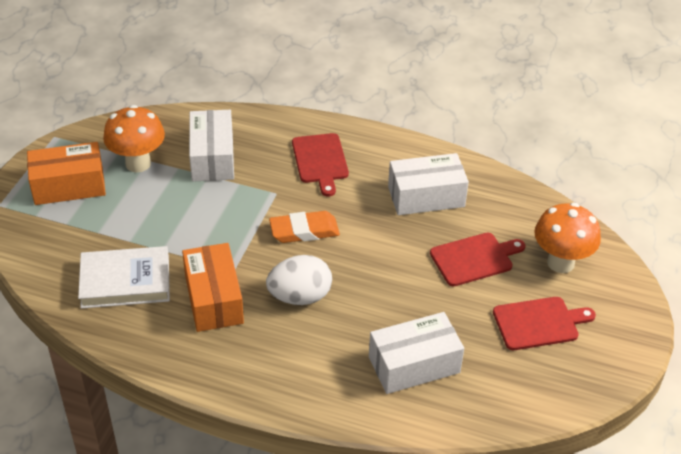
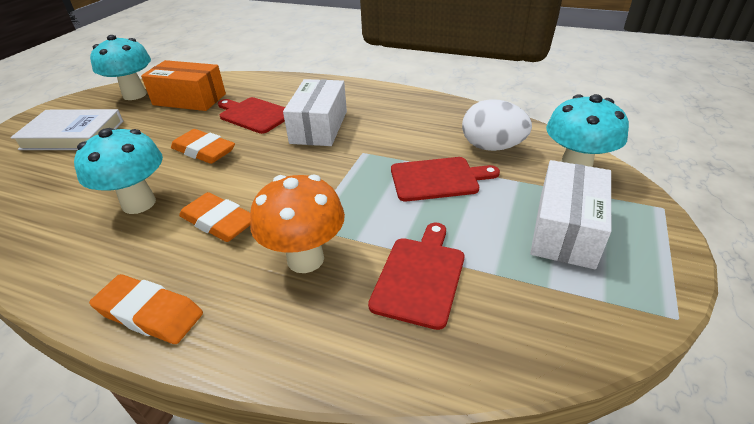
orange box: 2 -> 1
orange eraser: 1 -> 3
orange mushroom: 2 -> 1
turquoise mushroom: 0 -> 3
white box: 3 -> 2

